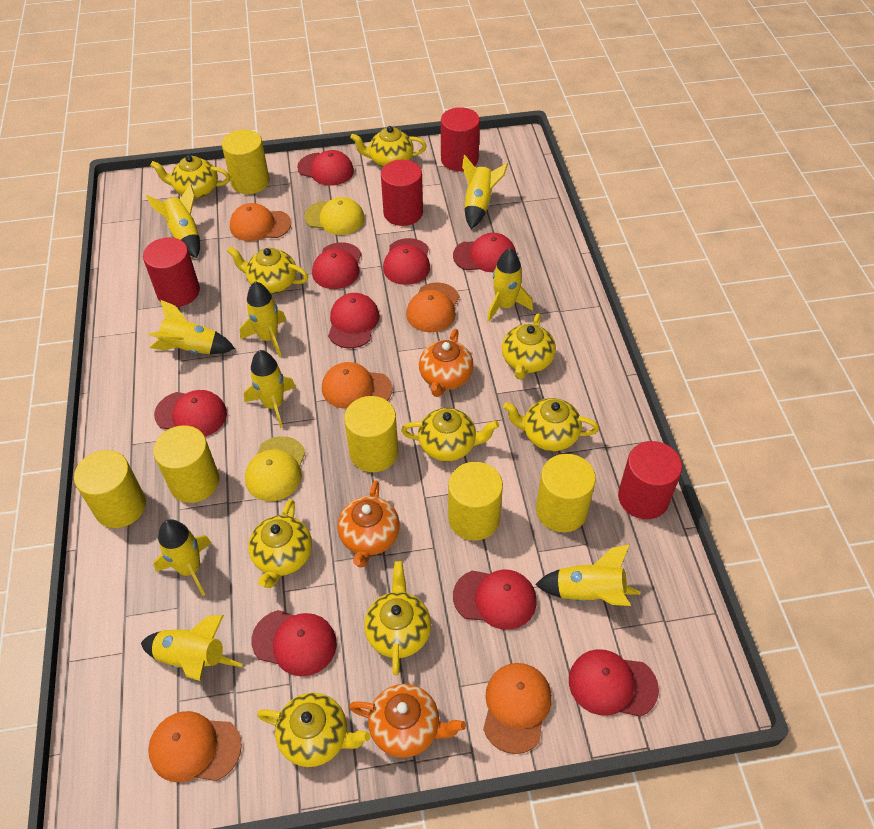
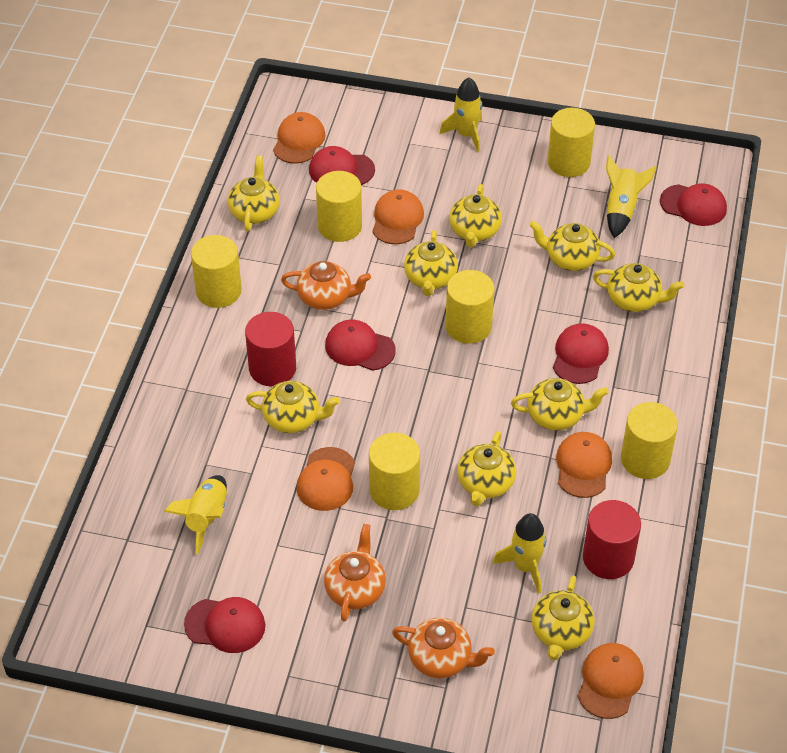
red cap: 9 -> 5
red cylinder: 4 -> 2
yellow cap: 2 -> 0
yellow rocket: 9 -> 4

